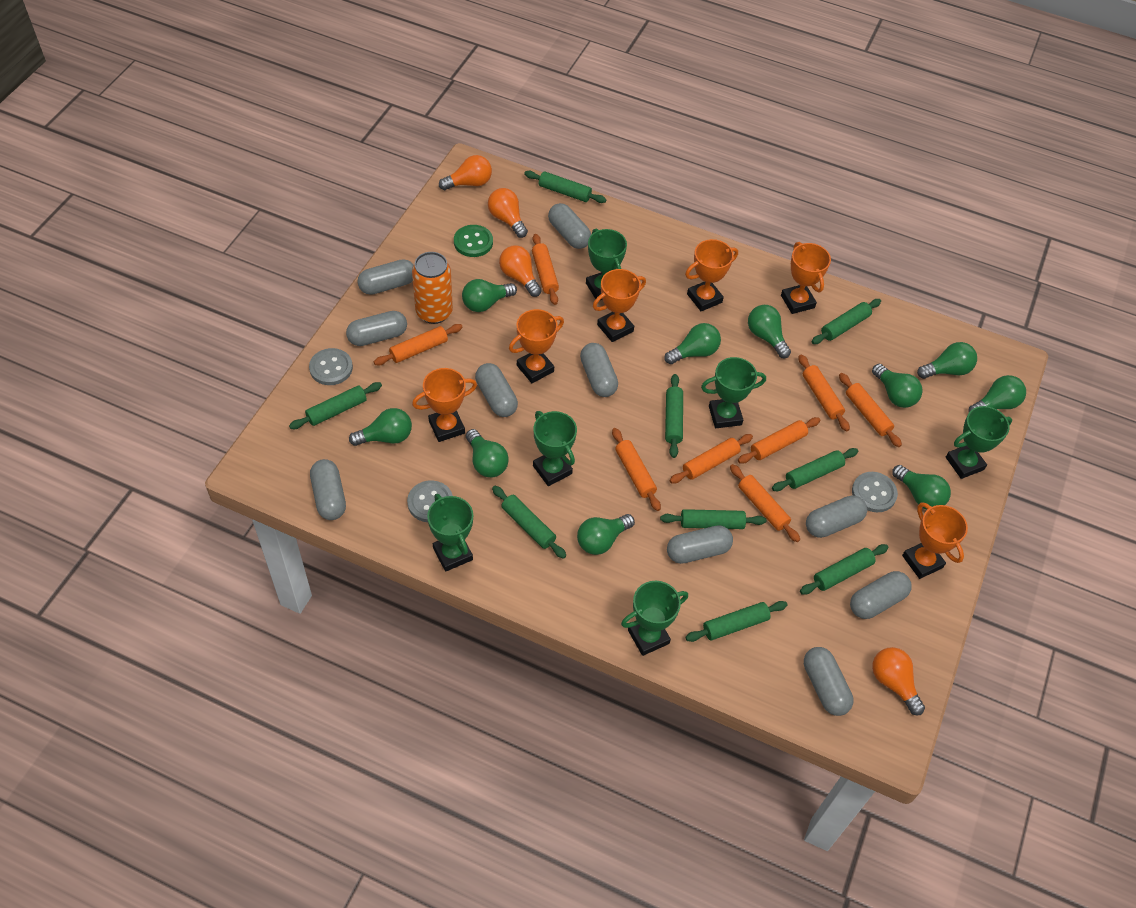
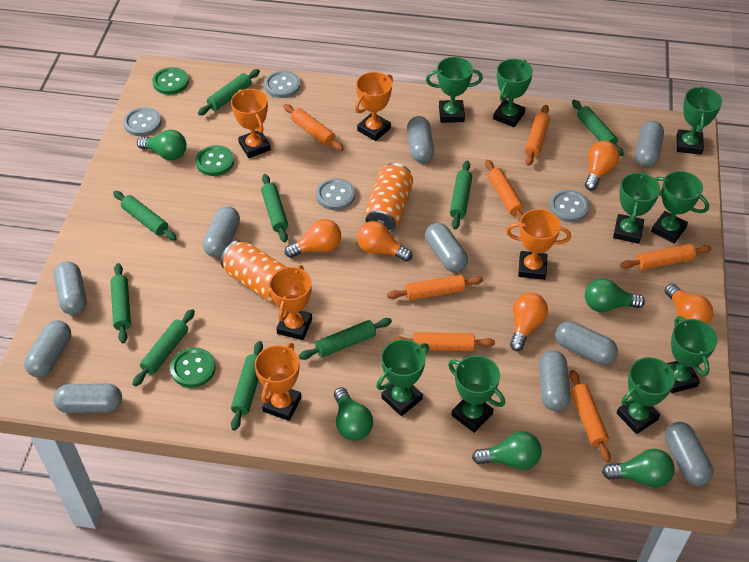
green button: 1 -> 3
green light bulb: 10 -> 5
green trophy: 6 -> 9
grey button: 3 -> 4
orange can: 1 -> 2
orange light bulb: 4 -> 5
orange rolling pin: 8 -> 7
orange trophy: 6 -> 5

